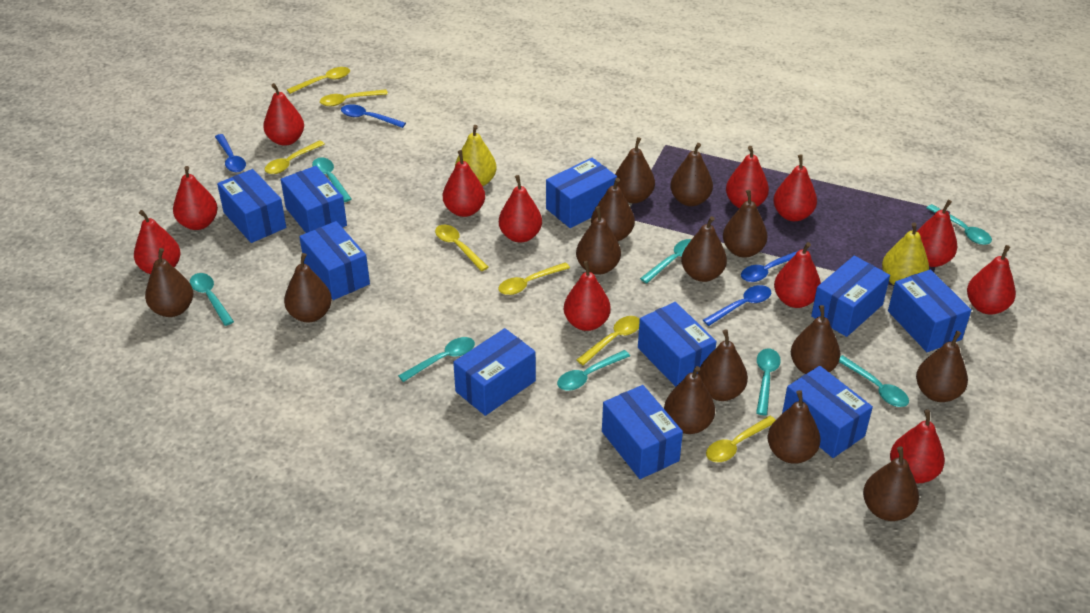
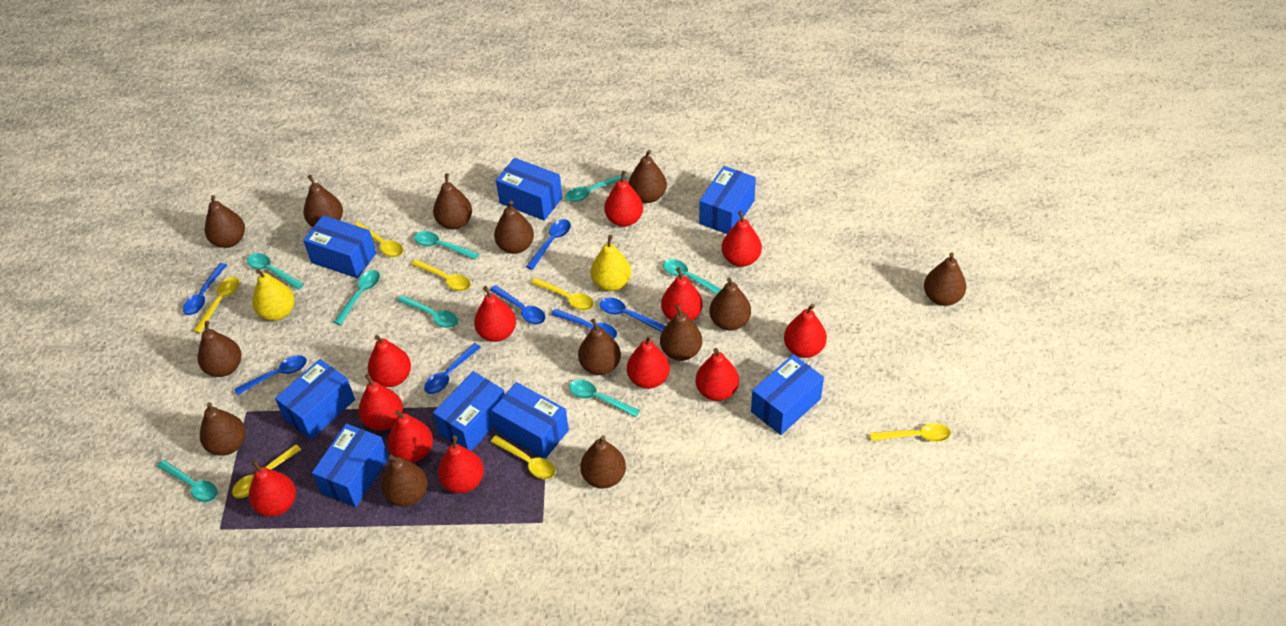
blue box: 10 -> 8
blue spoon: 4 -> 7
brown pear: 14 -> 13

